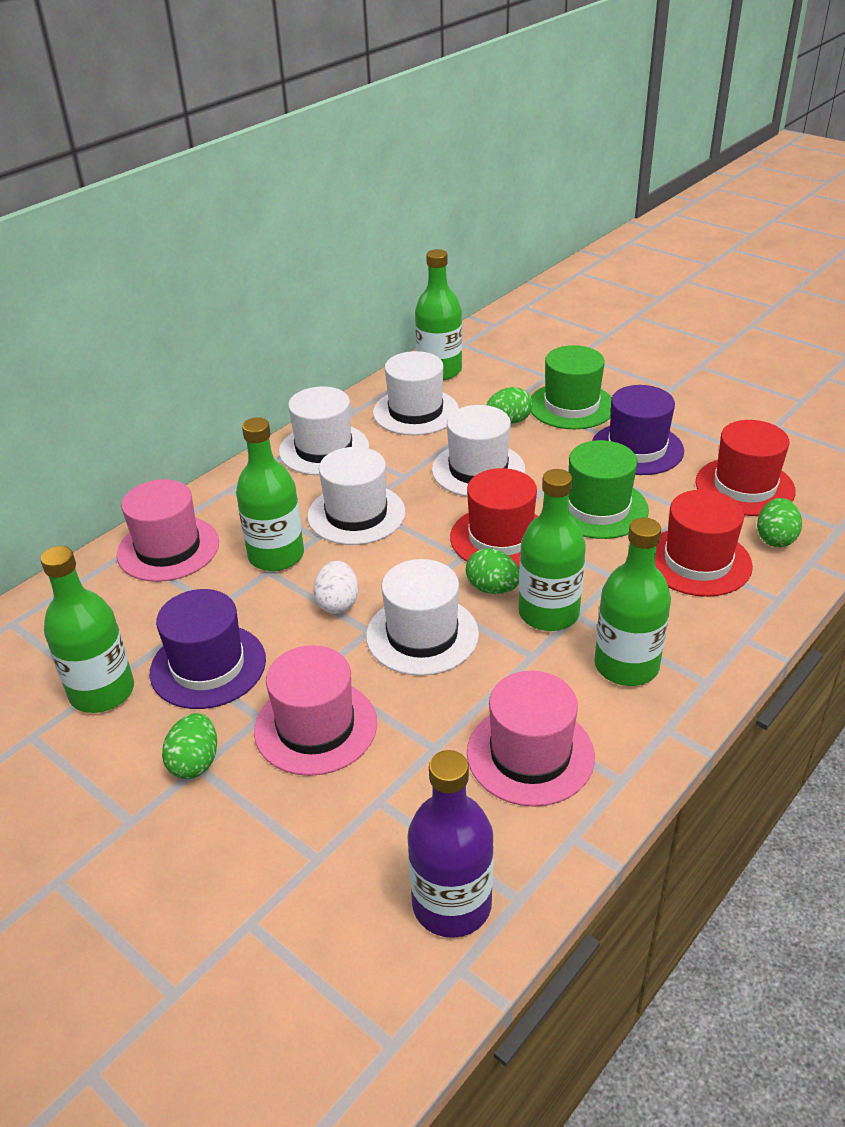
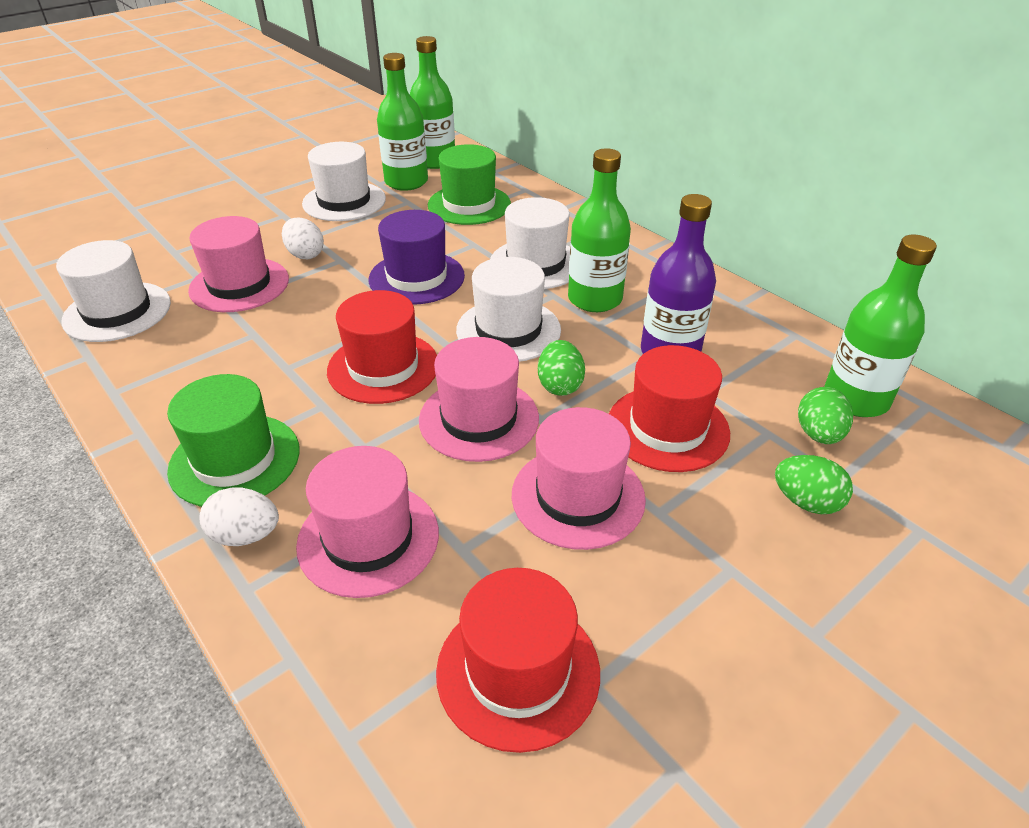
green bottle: 5 -> 4
green egg: 4 -> 3
pink hat: 3 -> 4
purple hat: 2 -> 1
white egg: 1 -> 2
white hat: 5 -> 4

